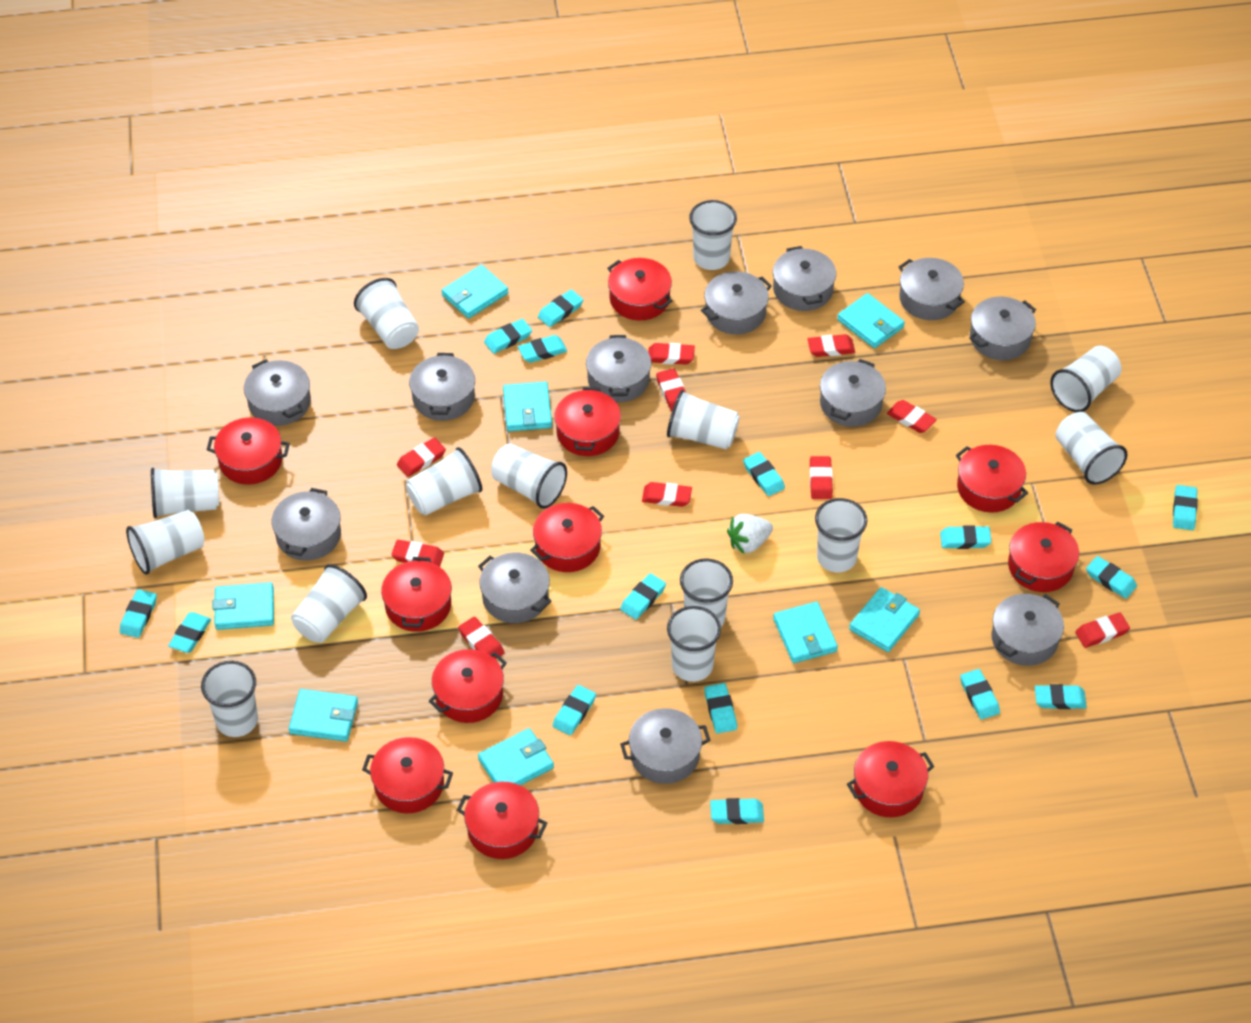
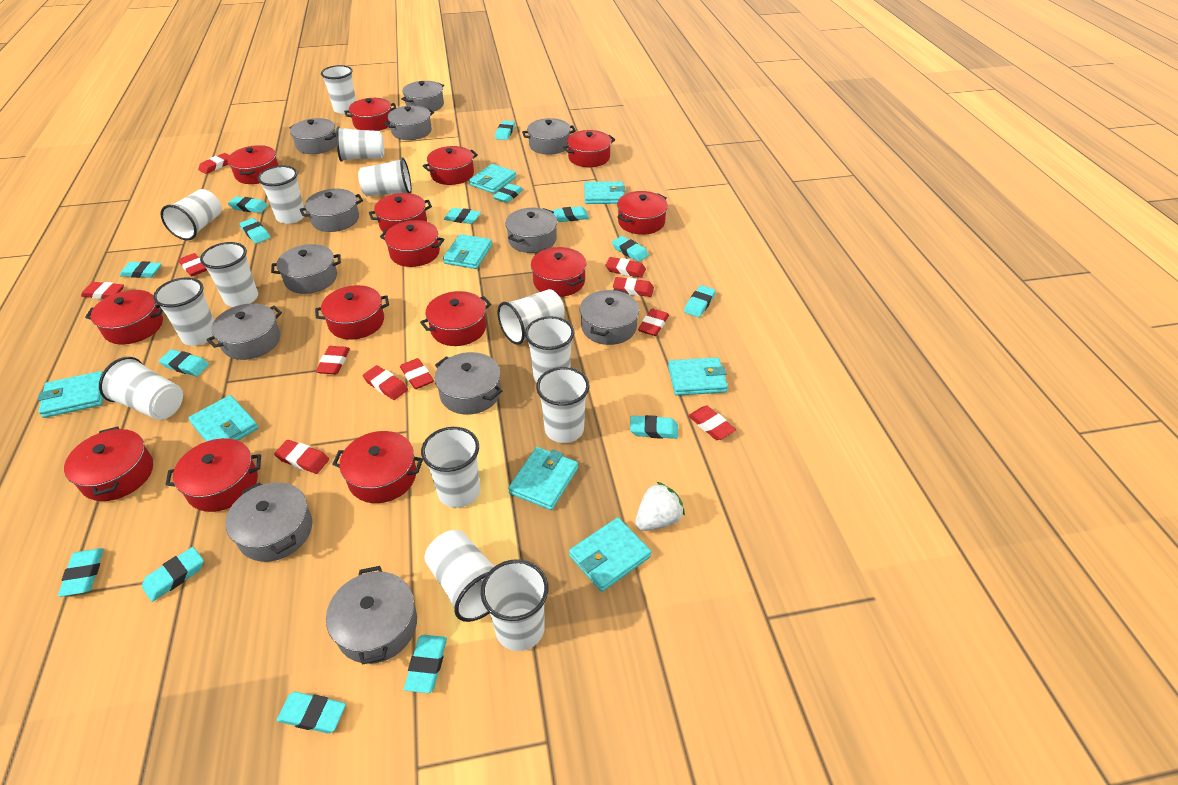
red eraser: 10 -> 11
red pot: 11 -> 14

